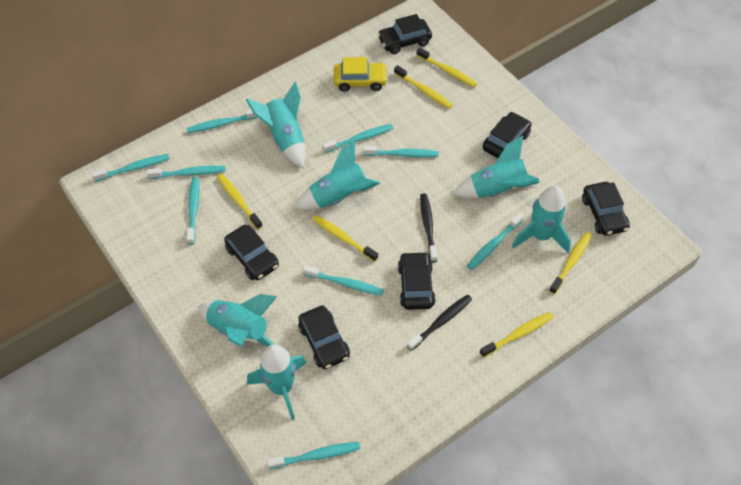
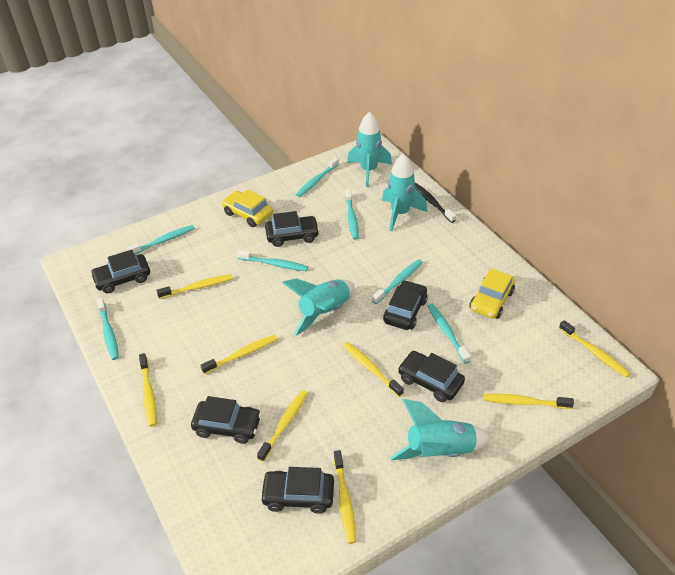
black toothbrush: 2 -> 1
turquoise rocket: 6 -> 4
turquoise toothbrush: 9 -> 7
yellow car: 1 -> 2
yellow toothbrush: 6 -> 8

